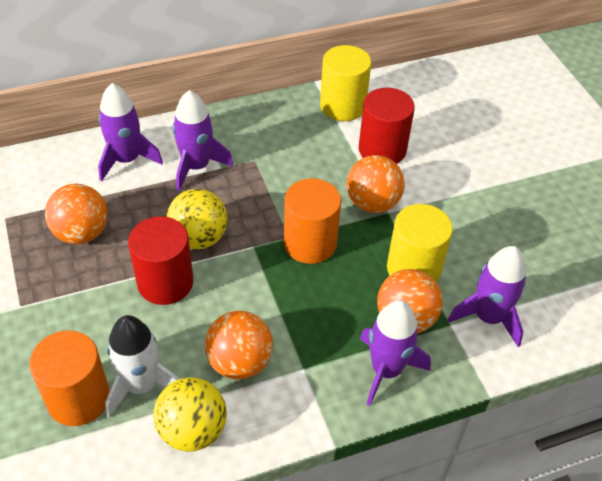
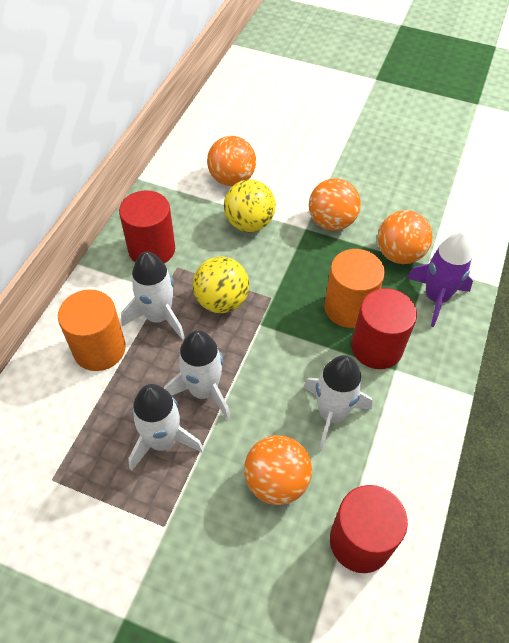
purple rocket: 4 -> 1
red cylinder: 2 -> 3
white rocket: 1 -> 4
yellow cylinder: 2 -> 0

